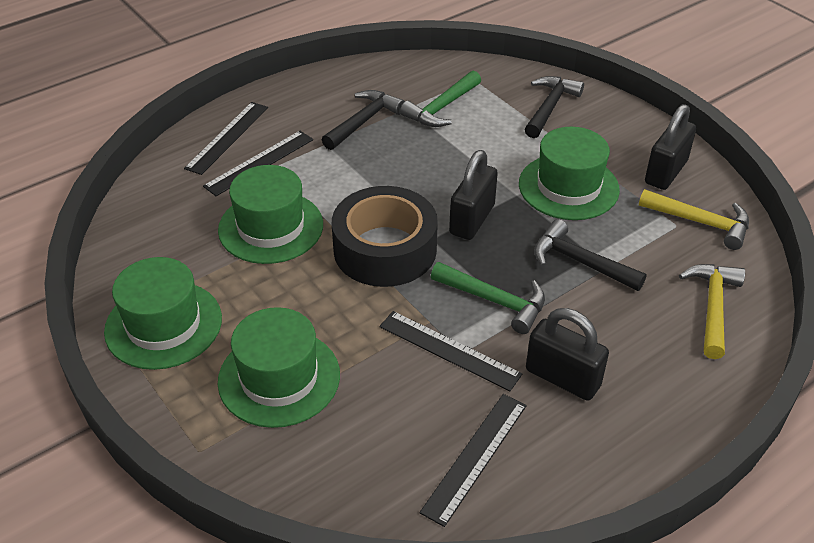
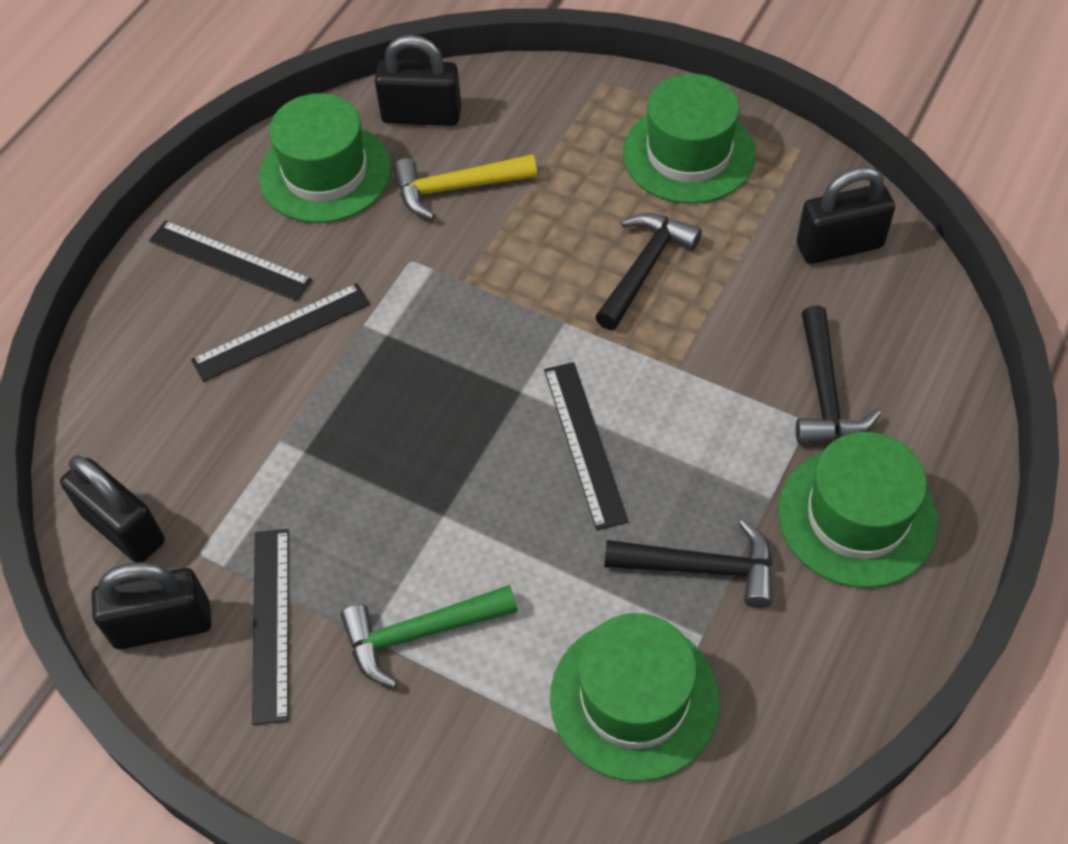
black padlock: 3 -> 4
black tape: 1 -> 0
green hammer: 2 -> 1
yellow hammer: 2 -> 1

